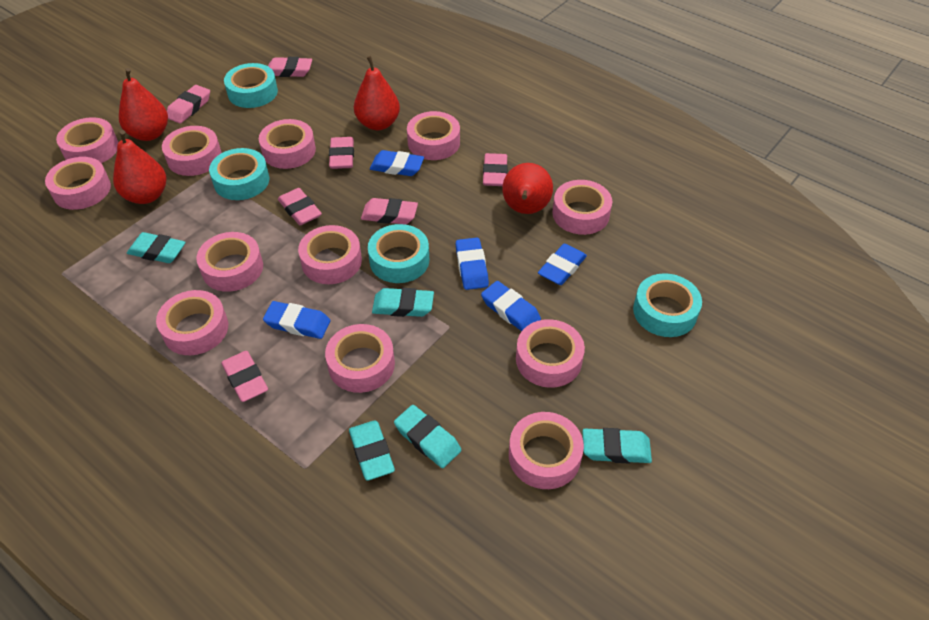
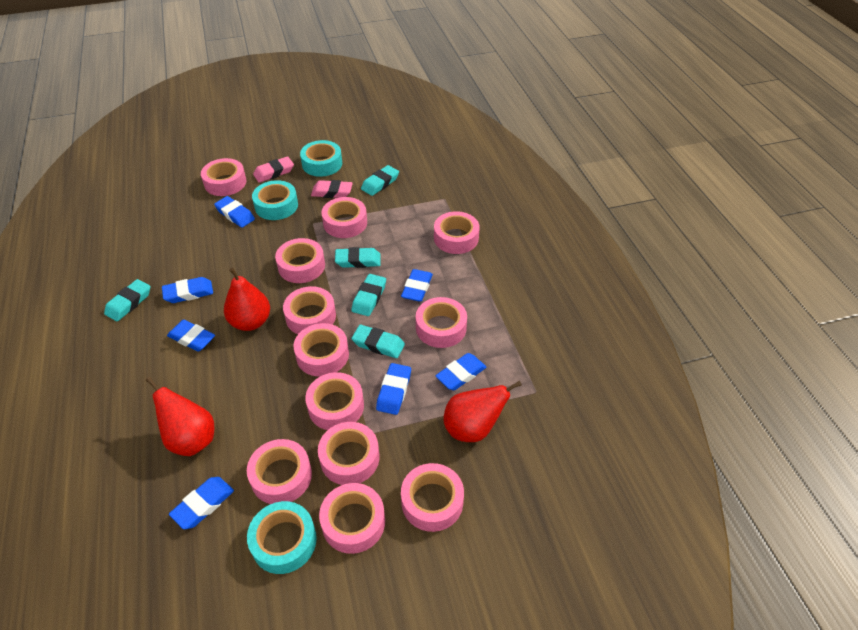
blue eraser: 5 -> 7
pink eraser: 7 -> 2
red pear: 4 -> 3
turquoise tape: 4 -> 3

